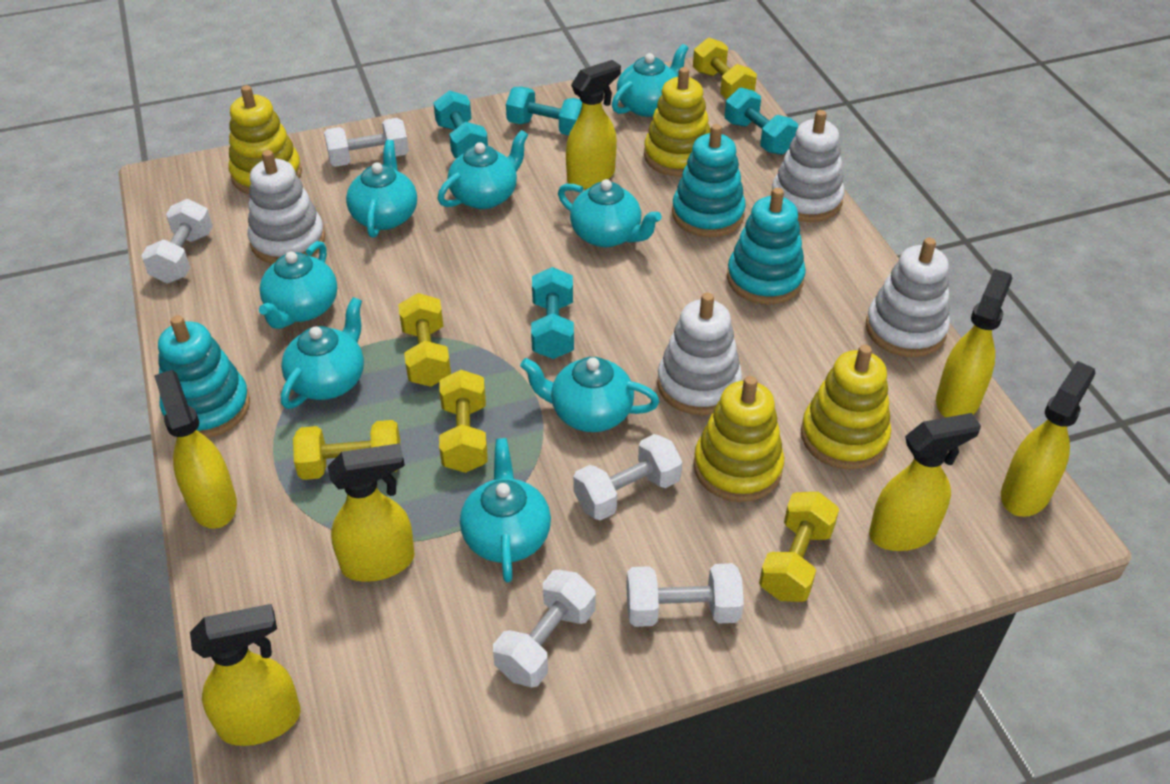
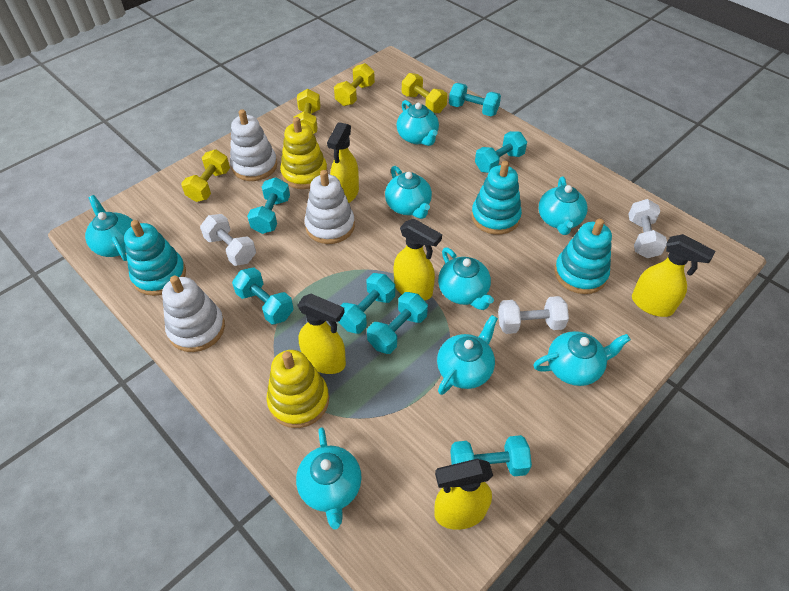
turquoise dumbbell: 4 -> 7
white dumbbell: 5 -> 3
white stacking toy: 4 -> 3
yellow dumbbell: 5 -> 4
yellow spray bottle: 7 -> 5
yellow stacking toy: 4 -> 2

